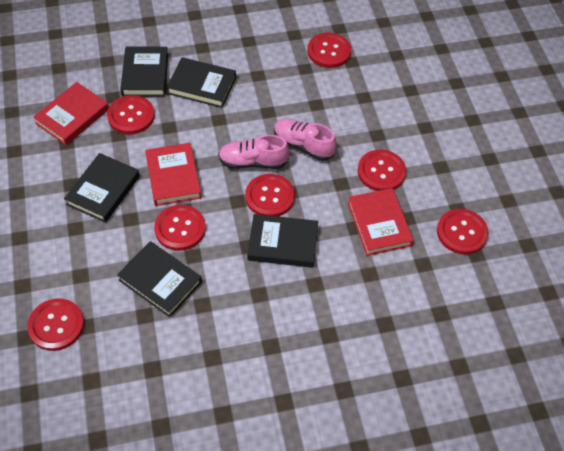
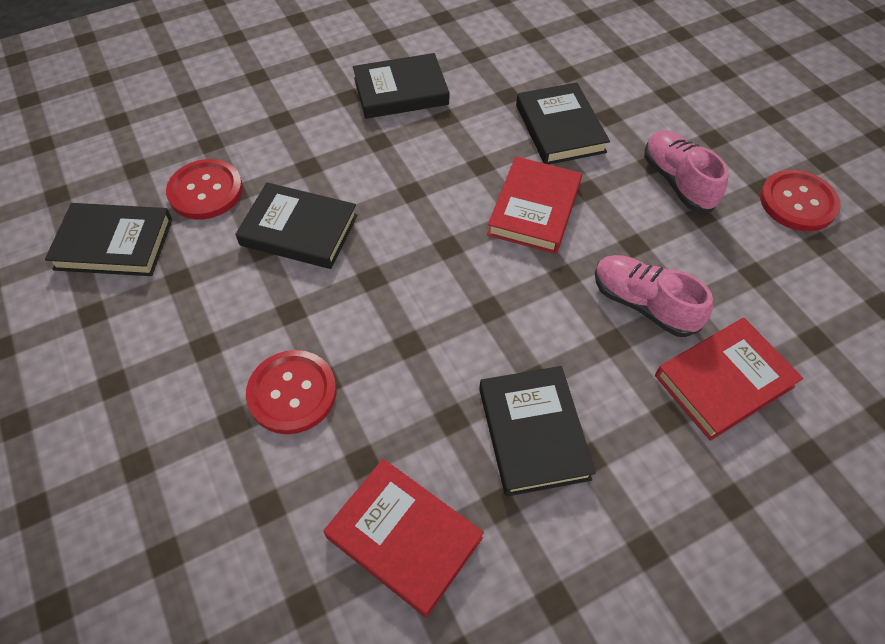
red button: 7 -> 3

